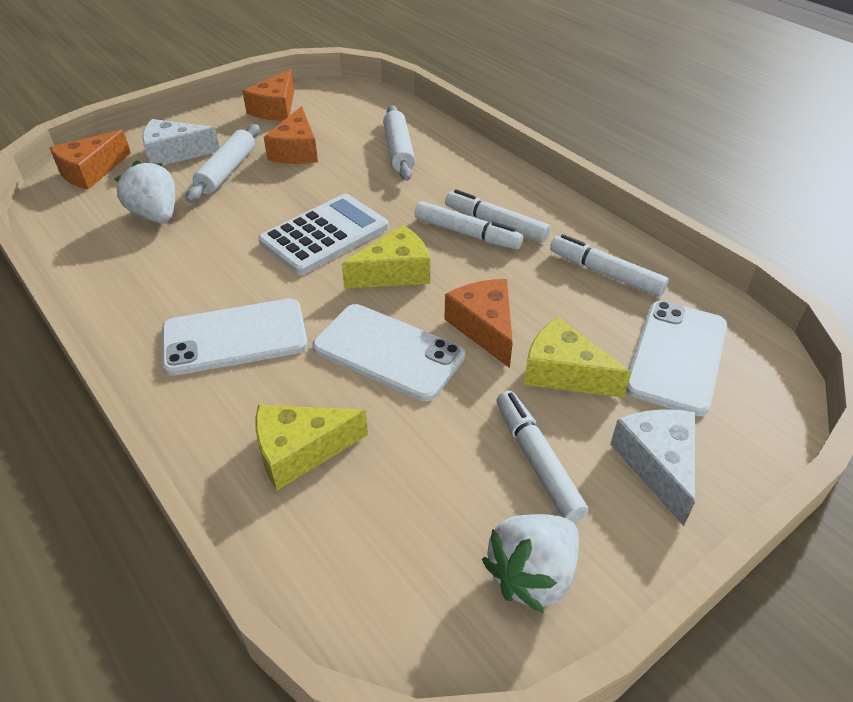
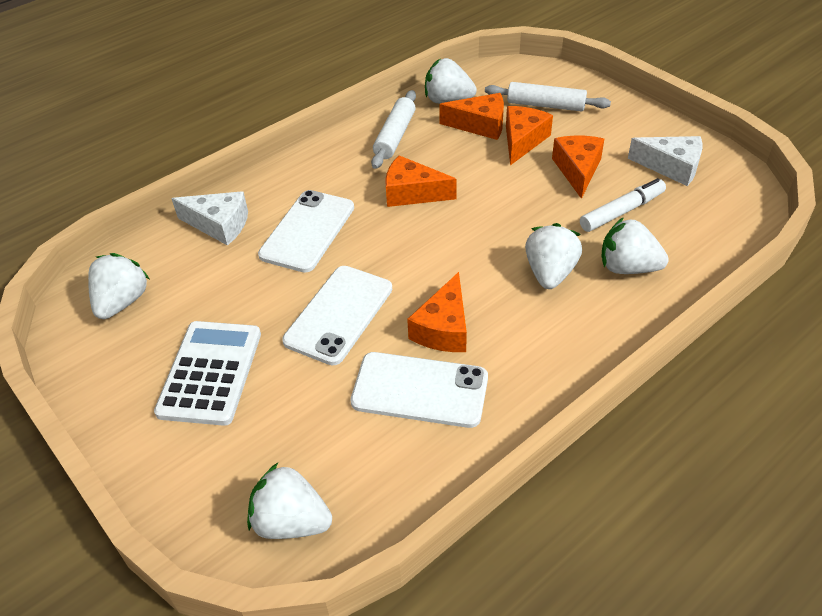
orange cheese: 4 -> 5
white marker: 4 -> 1
white strawberry: 2 -> 5
yellow cheese: 3 -> 0

